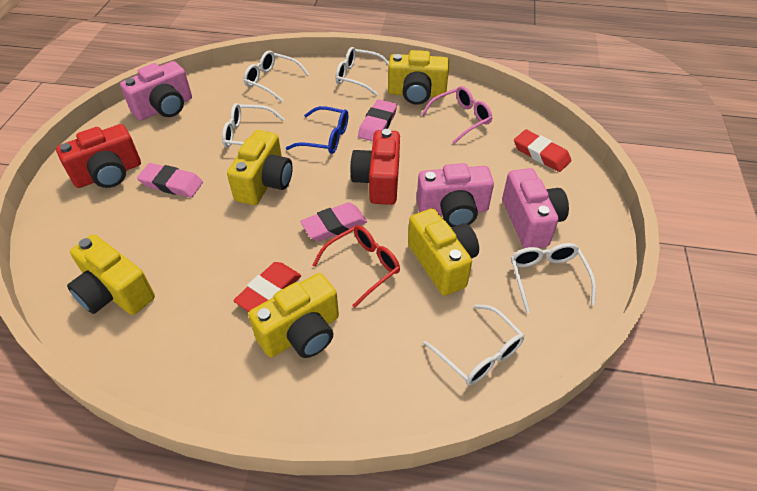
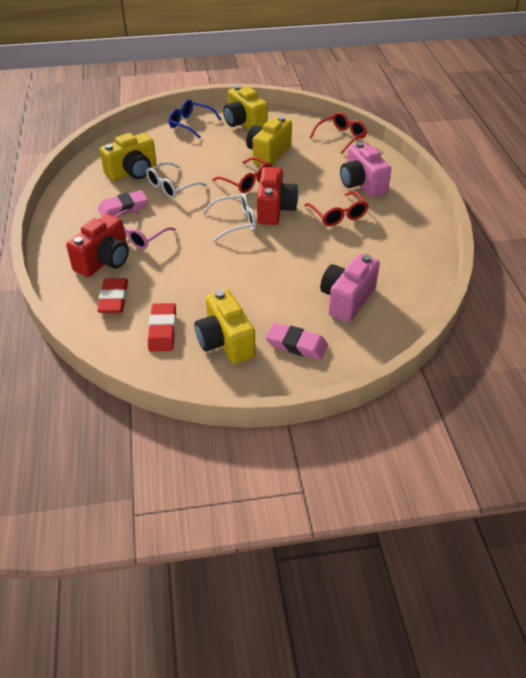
pink camera: 3 -> 2
pink eraser: 3 -> 2
red glasses: 1 -> 3
white glasses: 5 -> 2
yellow camera: 5 -> 4

